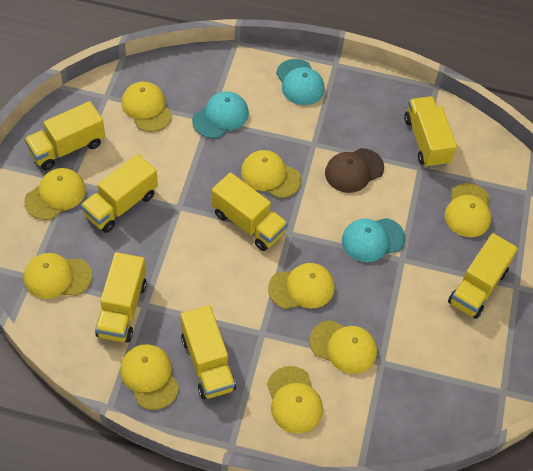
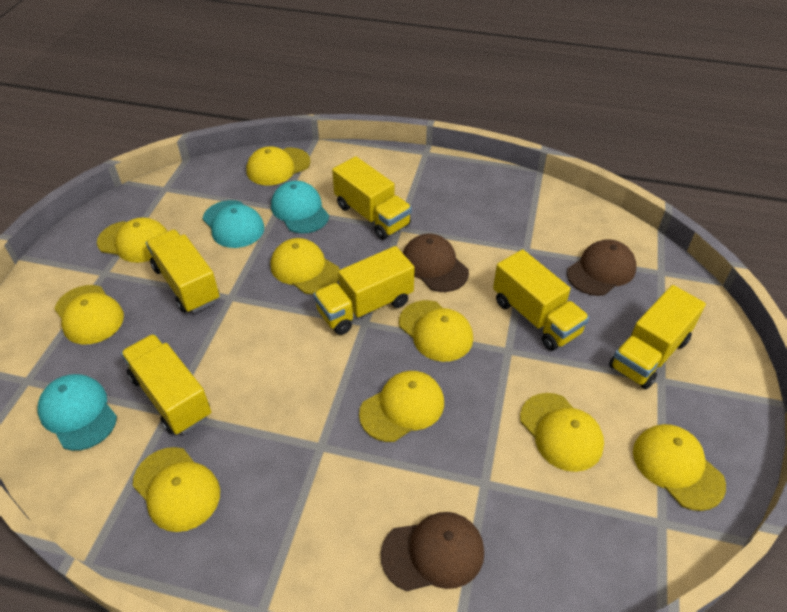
brown cap: 1 -> 3
yellow truck: 7 -> 6

